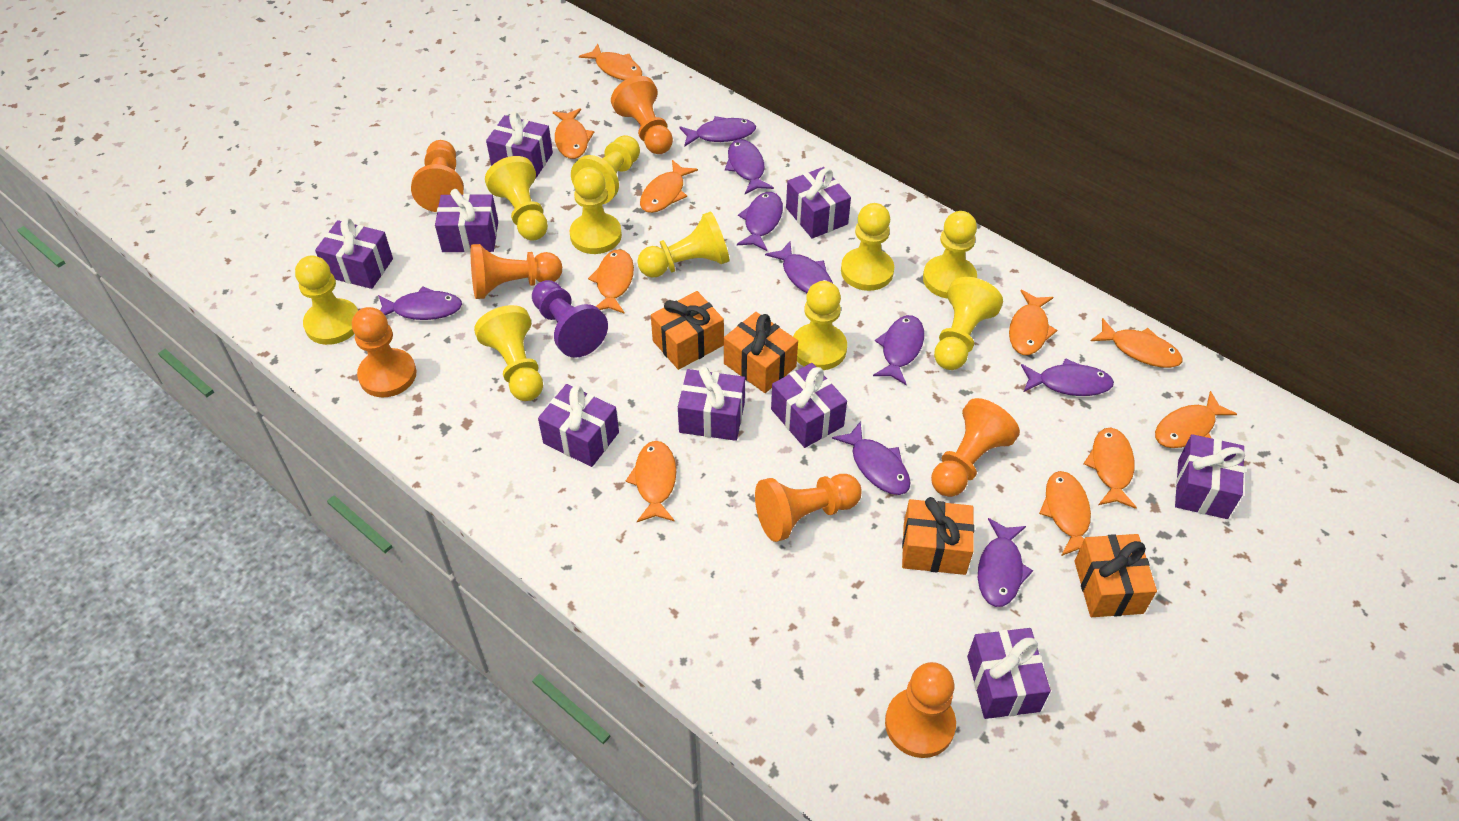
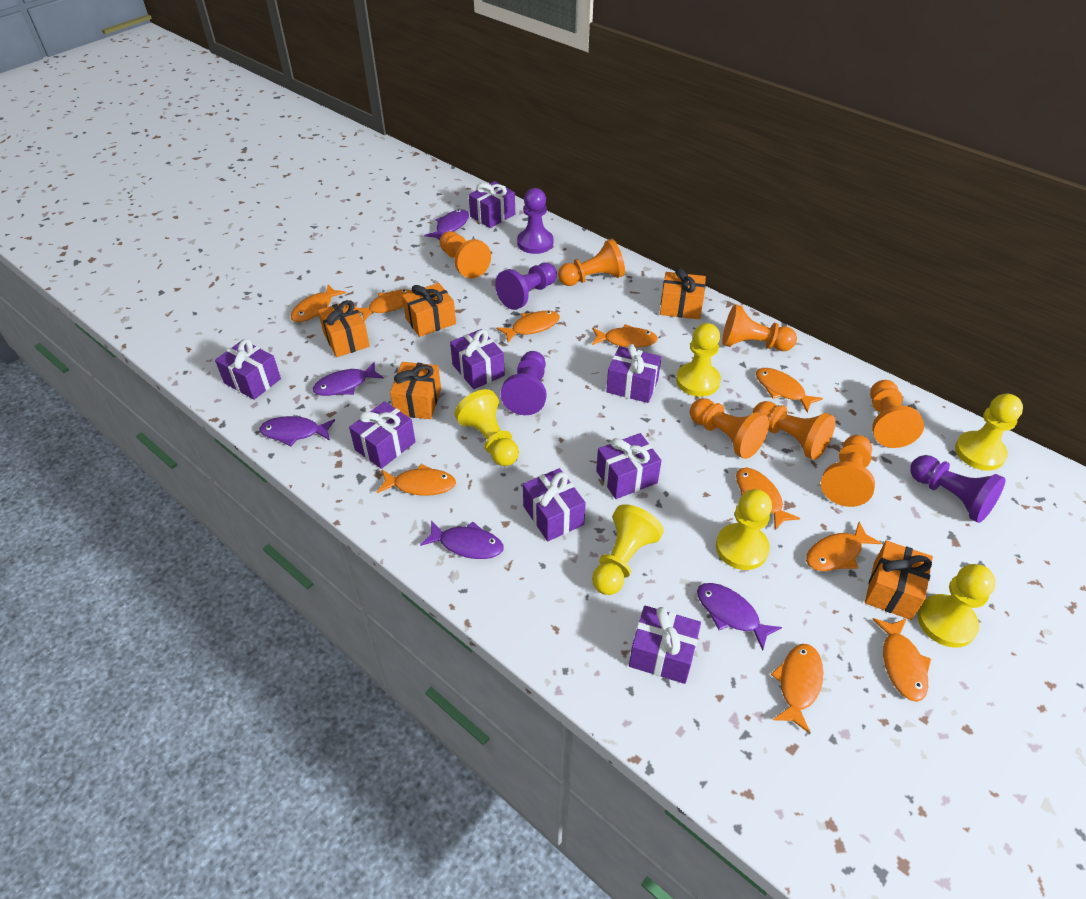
orange gift: 4 -> 5
purple fish: 9 -> 5
purple gift: 9 -> 8
purple pawn: 1 -> 4
yellow pawn: 10 -> 6

